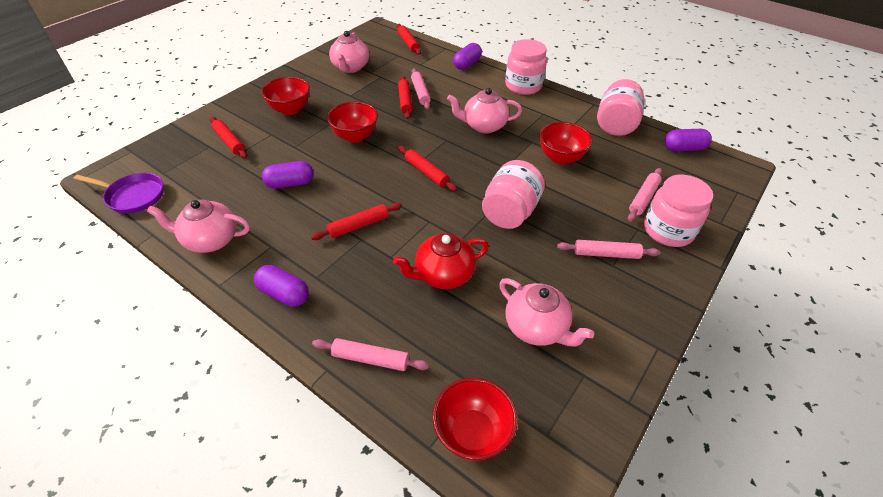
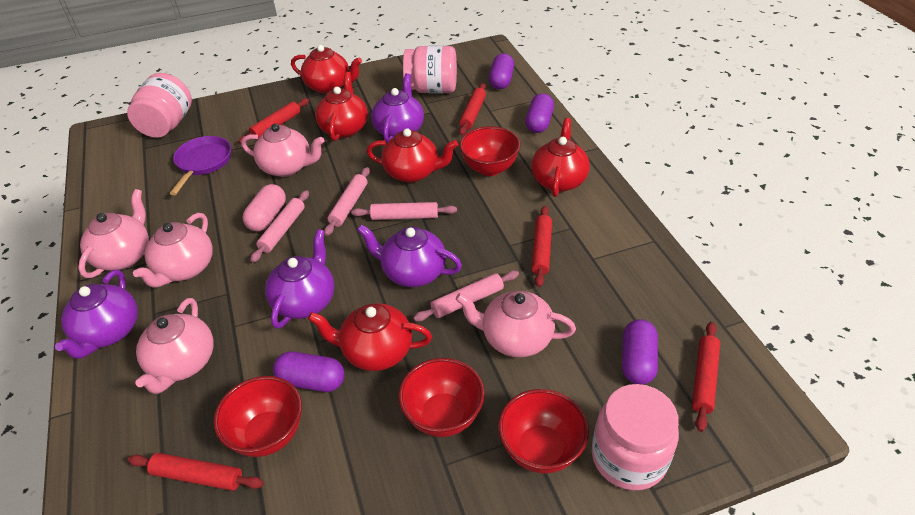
pink capsule: 0 -> 1
pink jar: 4 -> 3
pink teapot: 4 -> 5
purple teapot: 0 -> 4
red teapot: 1 -> 5

